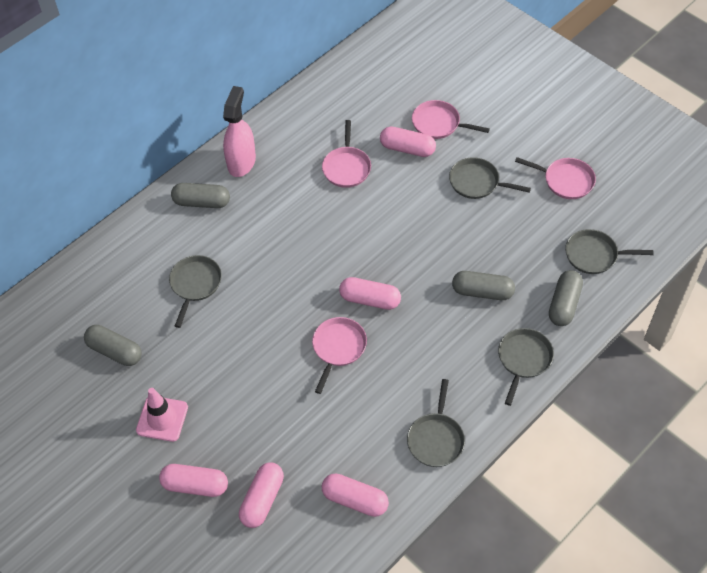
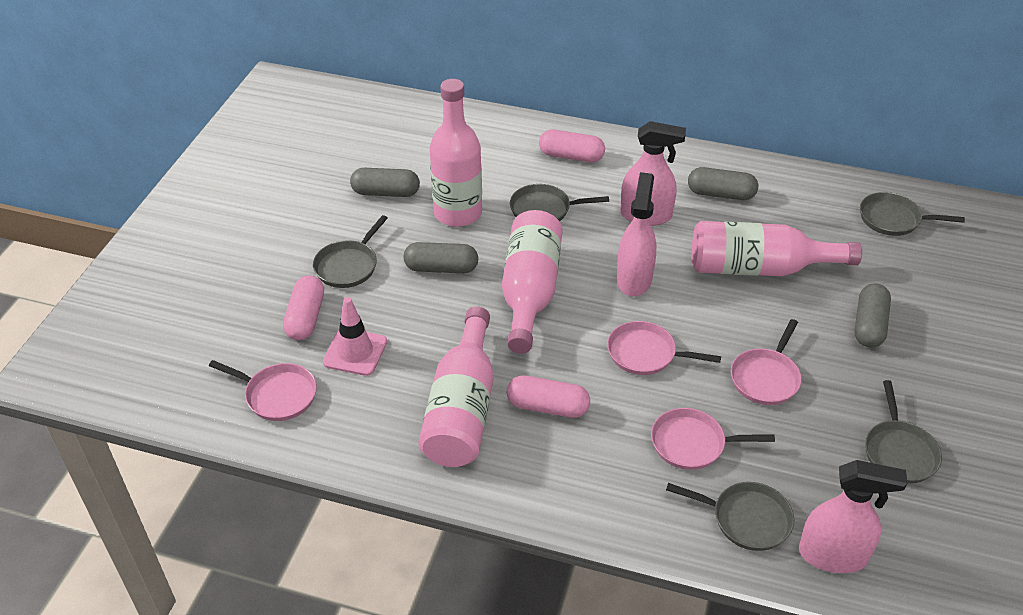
pink bottle: 0 -> 4
pink capsule: 5 -> 3
pink spray bottle: 1 -> 3

